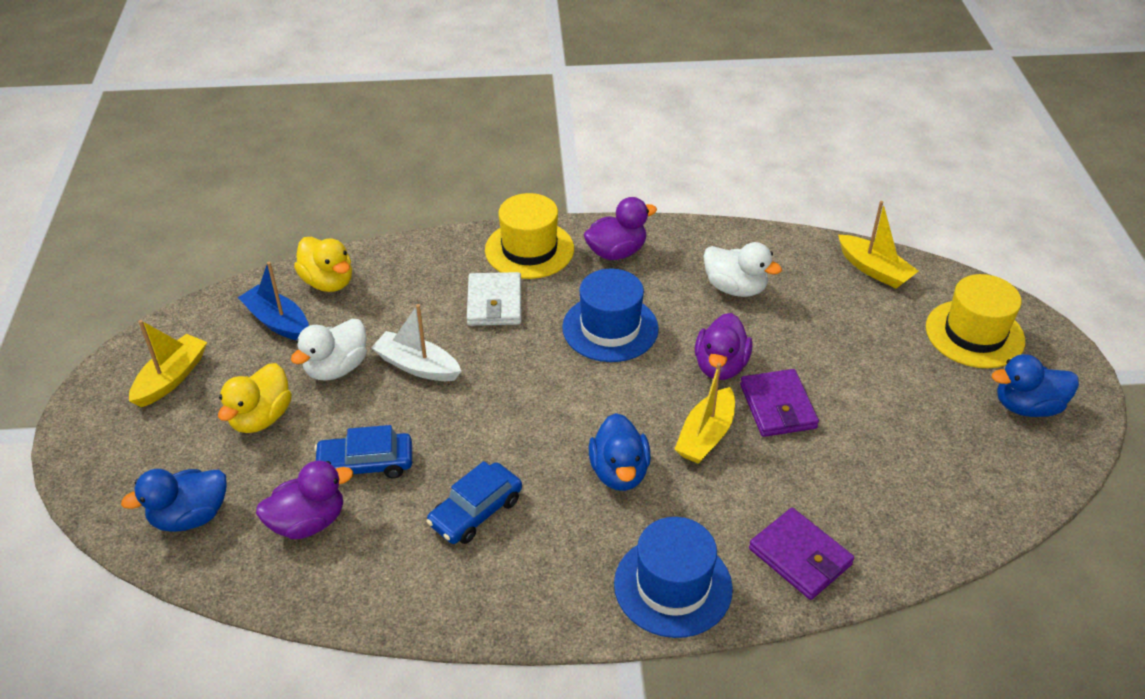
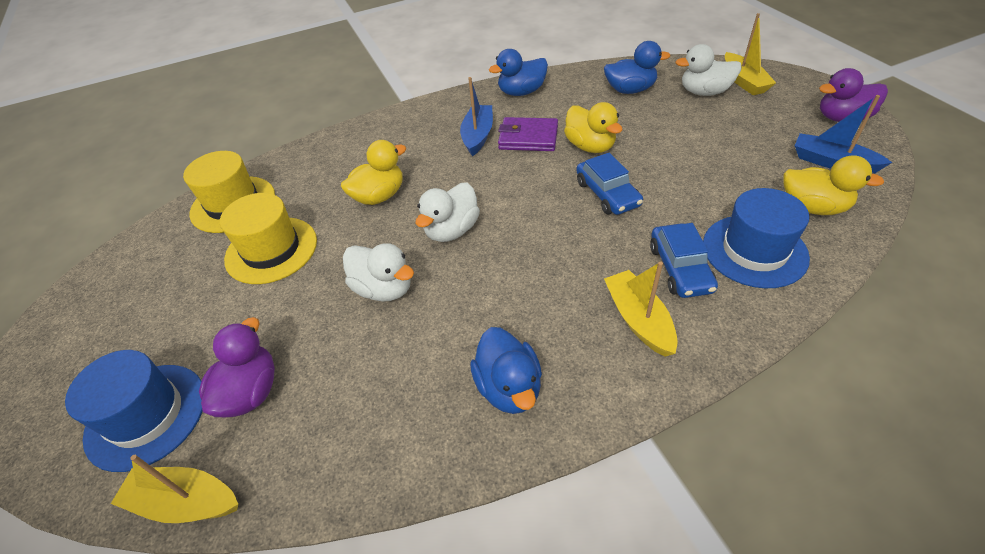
blue boat: 1 -> 2
purple duck: 3 -> 2
purple wallet: 2 -> 1
white boat: 1 -> 0
white duck: 2 -> 3
white wallet: 1 -> 0
yellow duck: 2 -> 3

